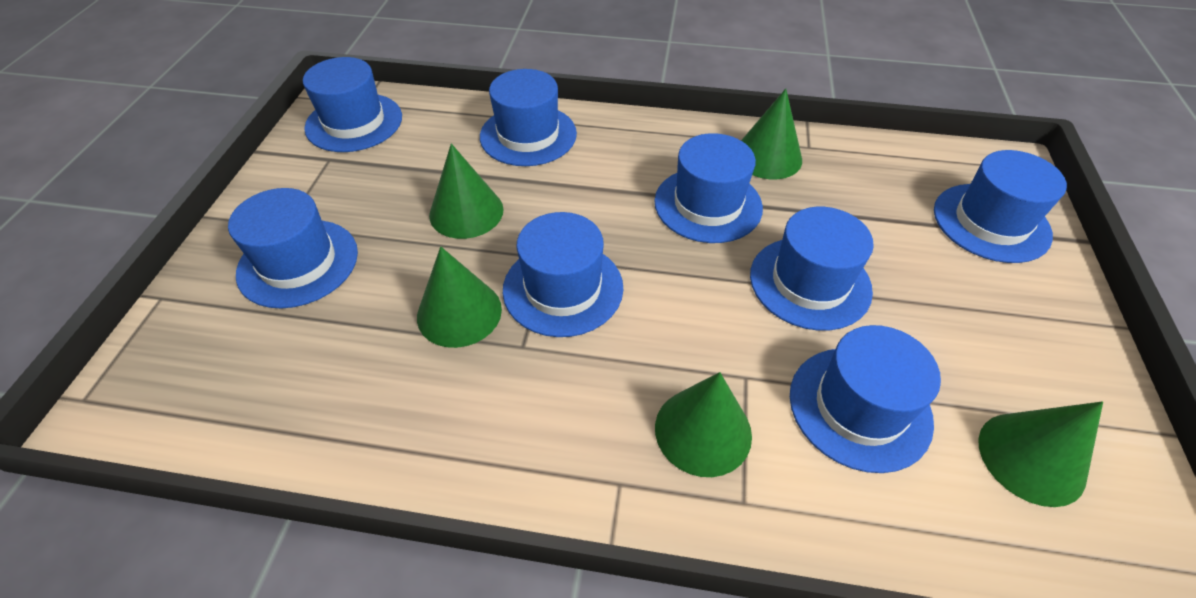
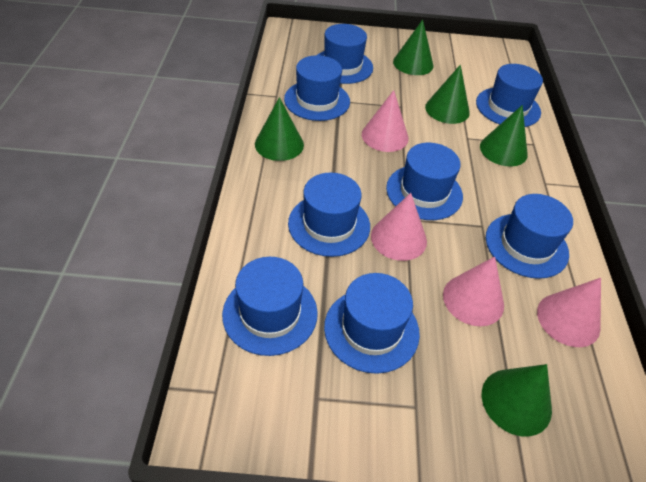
pink cone: 0 -> 4

